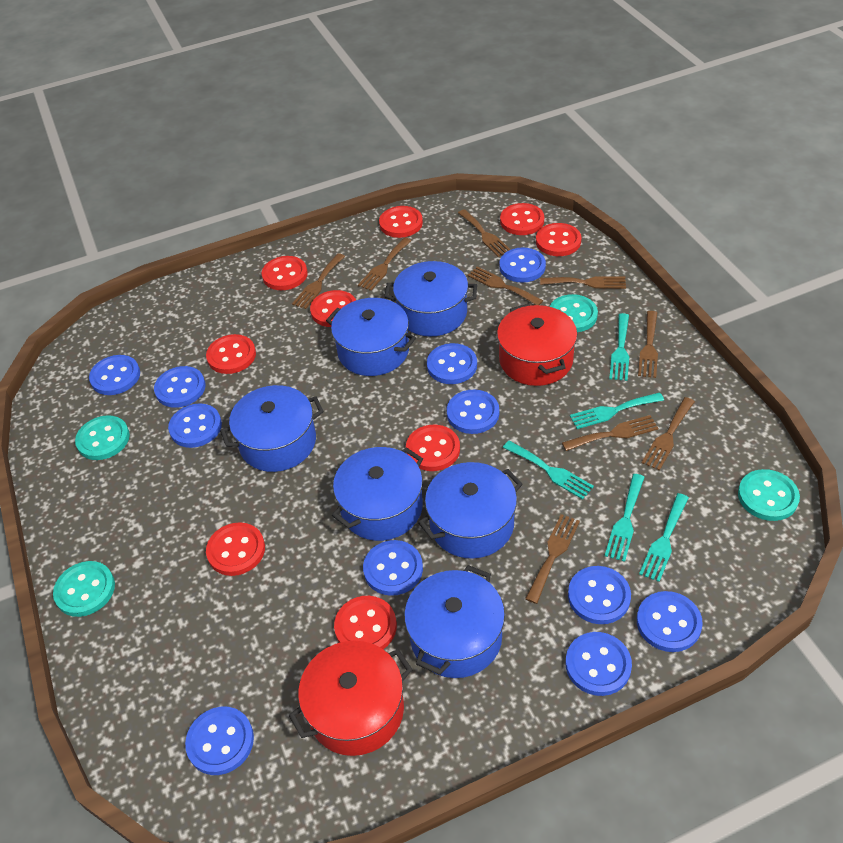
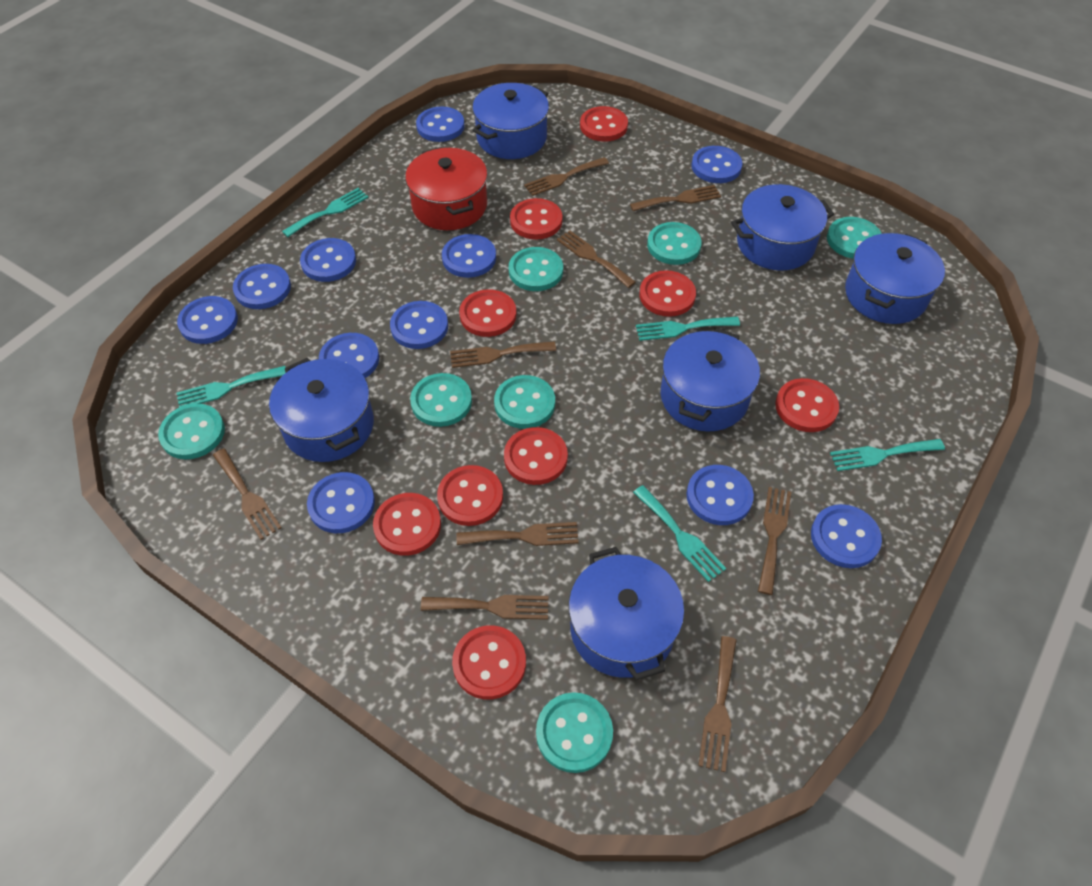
red pot: 2 -> 1
turquoise button: 4 -> 7

